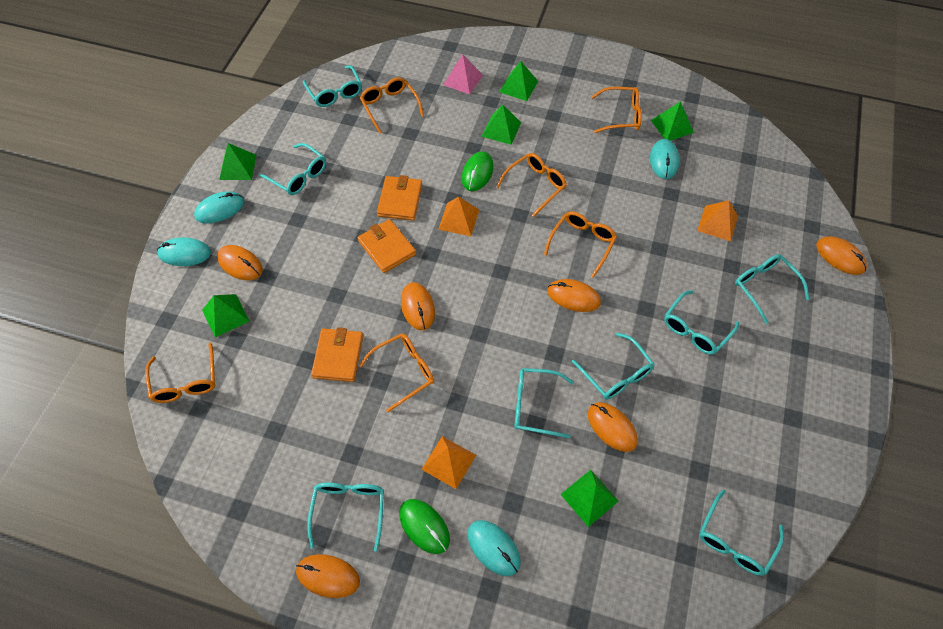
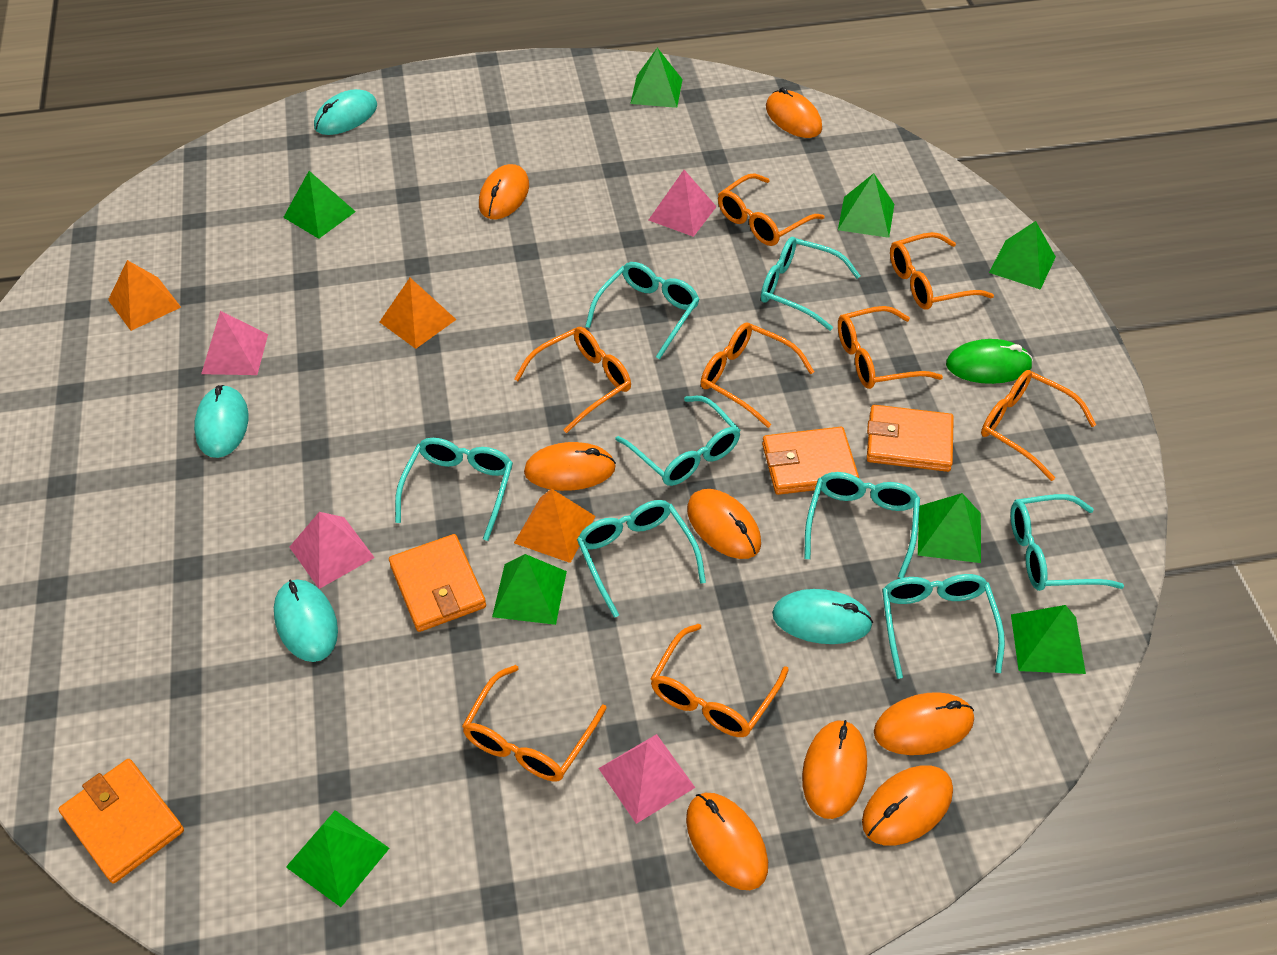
green mouse: 2 -> 1
green pyramid: 6 -> 8
orange glasses: 6 -> 8
orange mouse: 6 -> 8
orange wallet: 3 -> 4
pink pyramid: 1 -> 4

